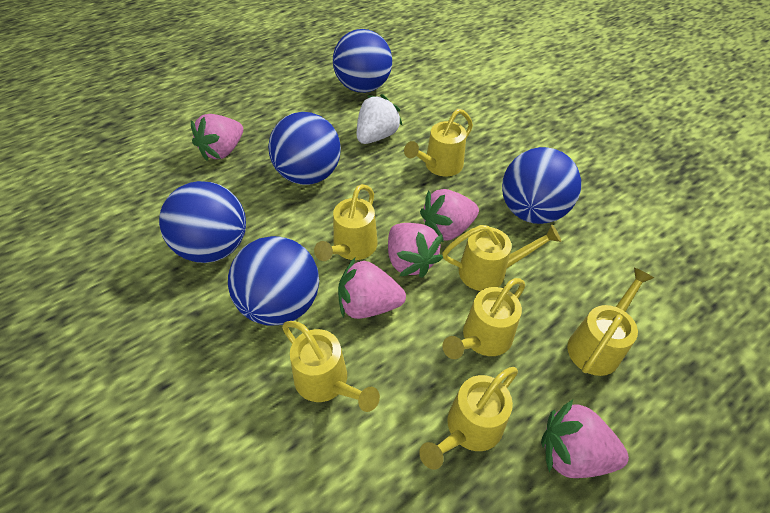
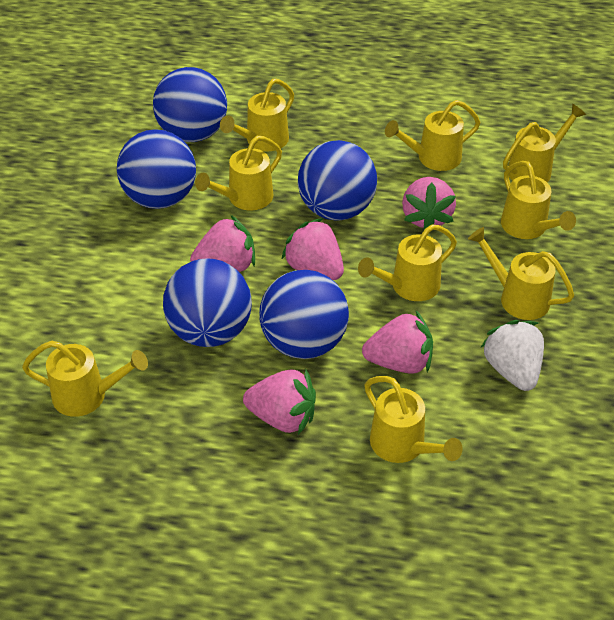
yellow watering can: 7 -> 9

